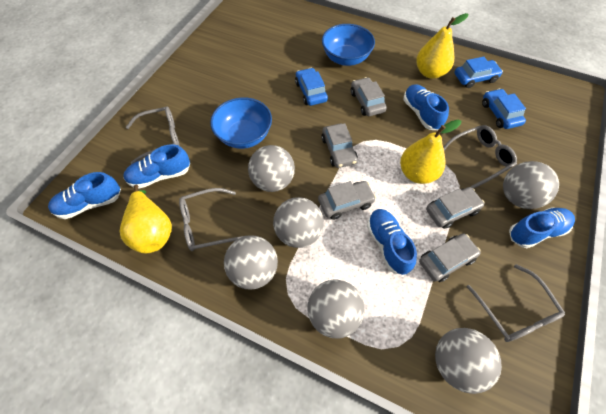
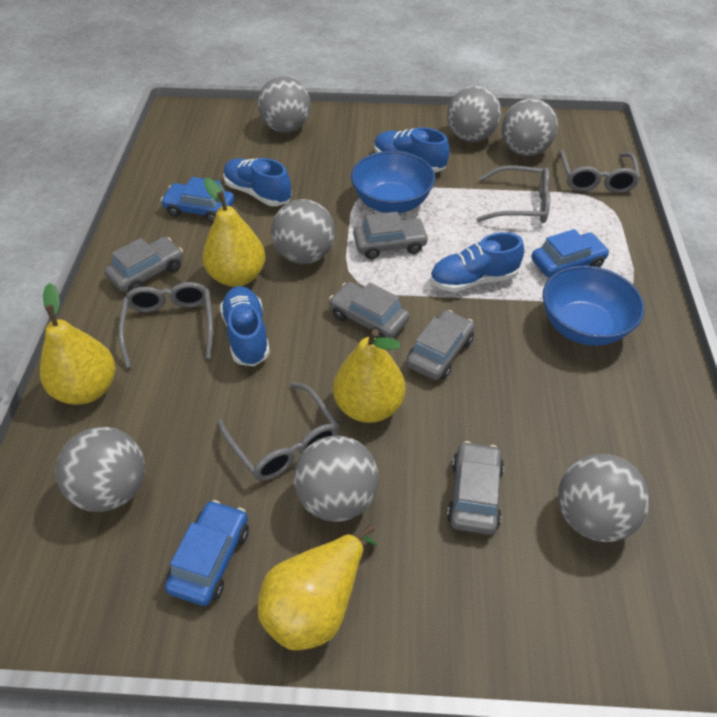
blue shoe: 5 -> 4
grey ball: 6 -> 7
yellow pear: 3 -> 4

